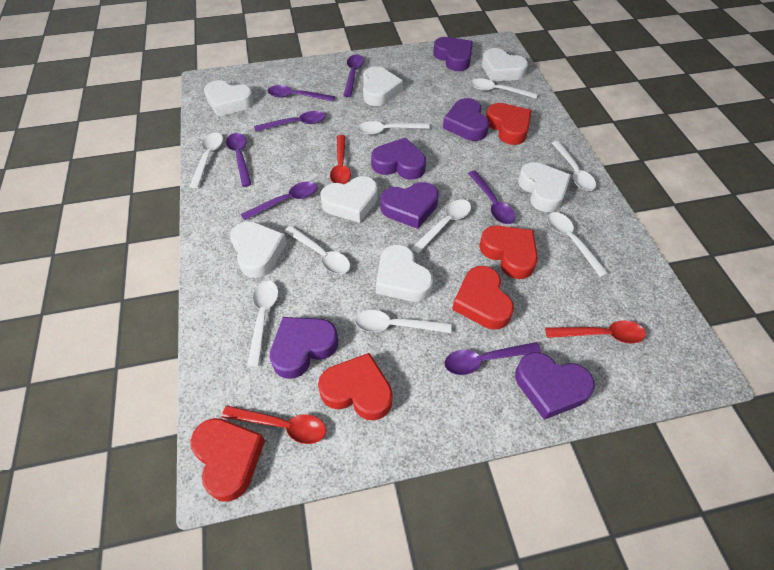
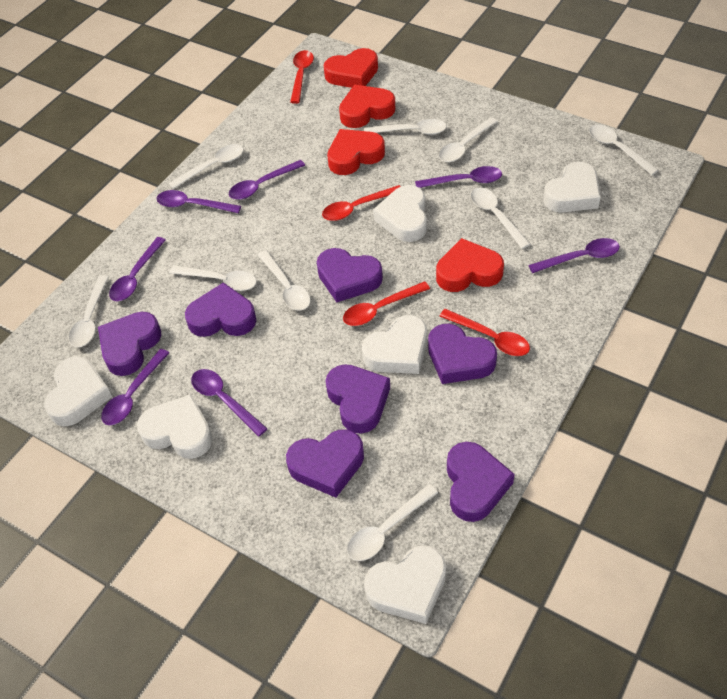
purple heart: 6 -> 7
red heart: 5 -> 4
red spoon: 3 -> 4
white heart: 7 -> 6

